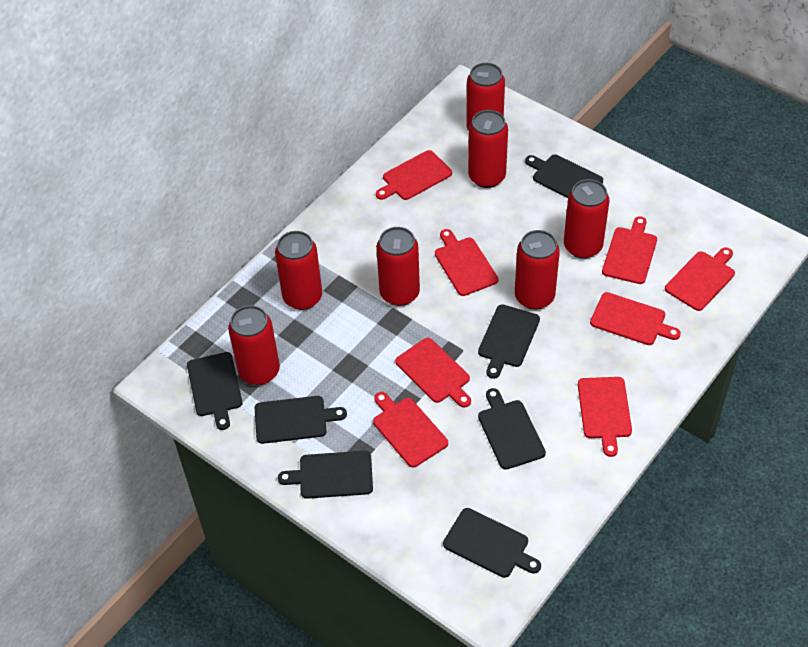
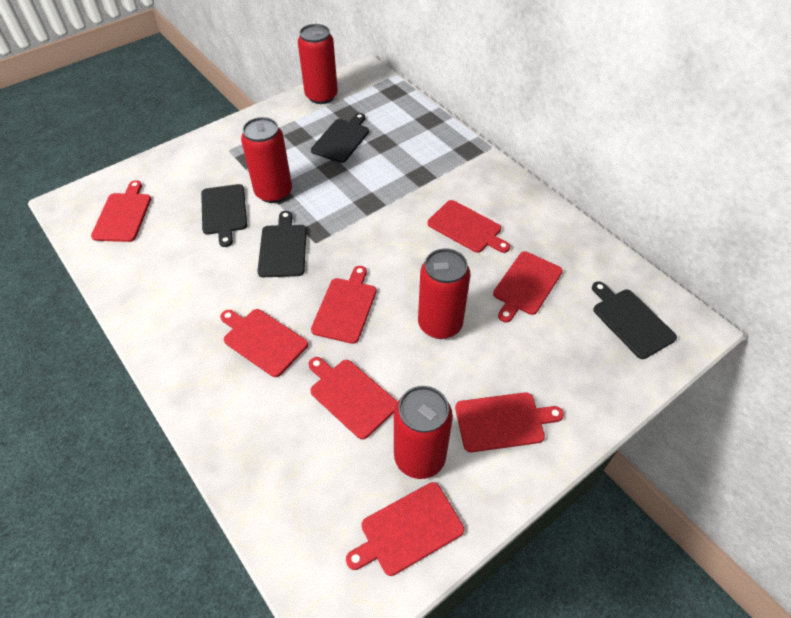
black cutting board: 7 -> 4
red can: 7 -> 4

